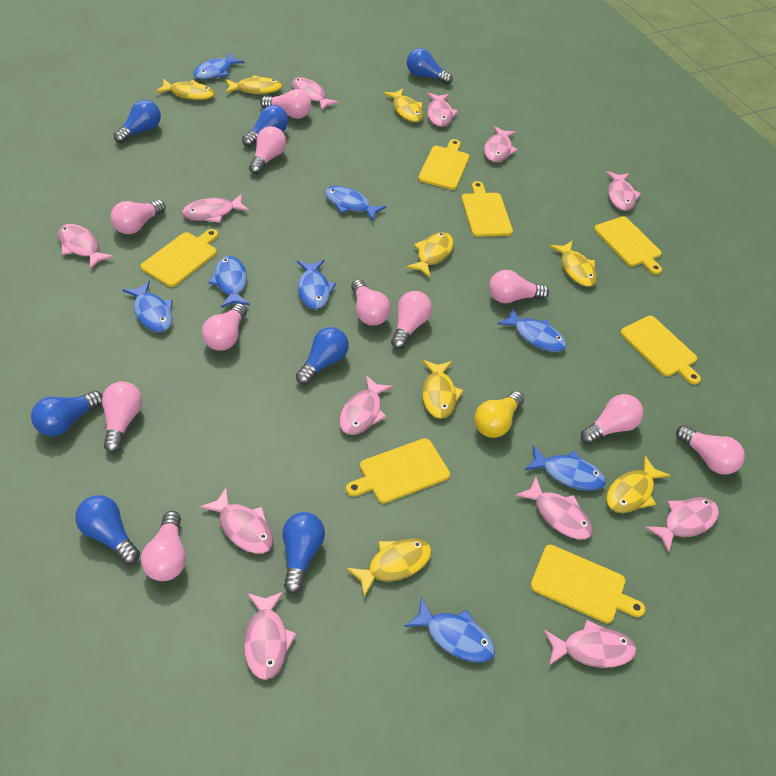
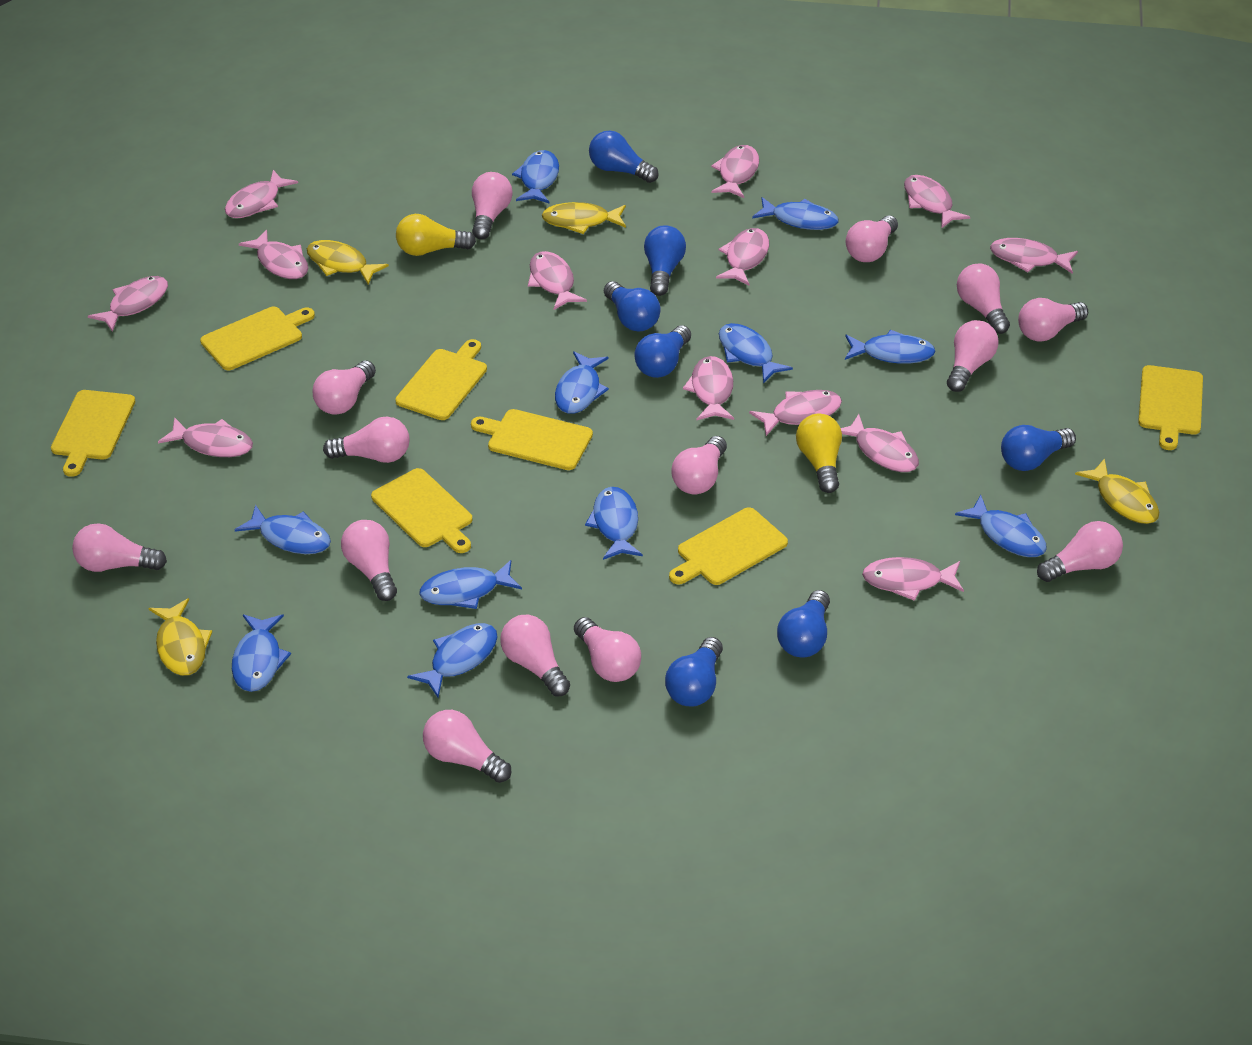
blue fish: 8 -> 11
pink fish: 12 -> 13
pink light bulb: 11 -> 14
yellow fish: 8 -> 4
yellow light bulb: 1 -> 2

